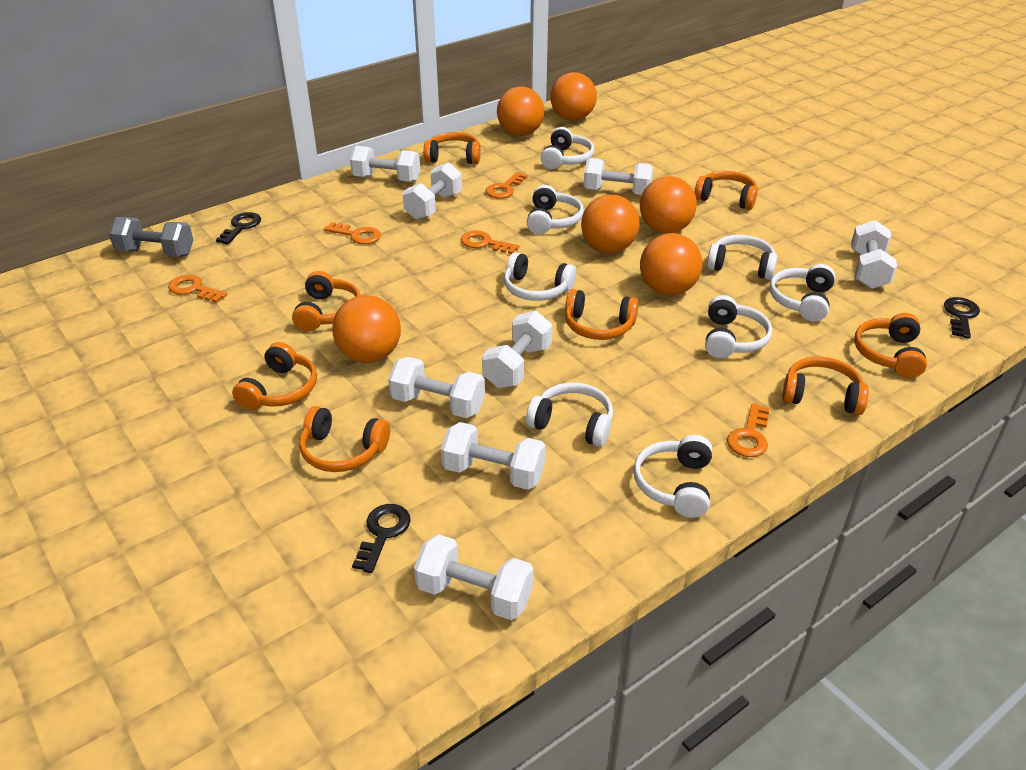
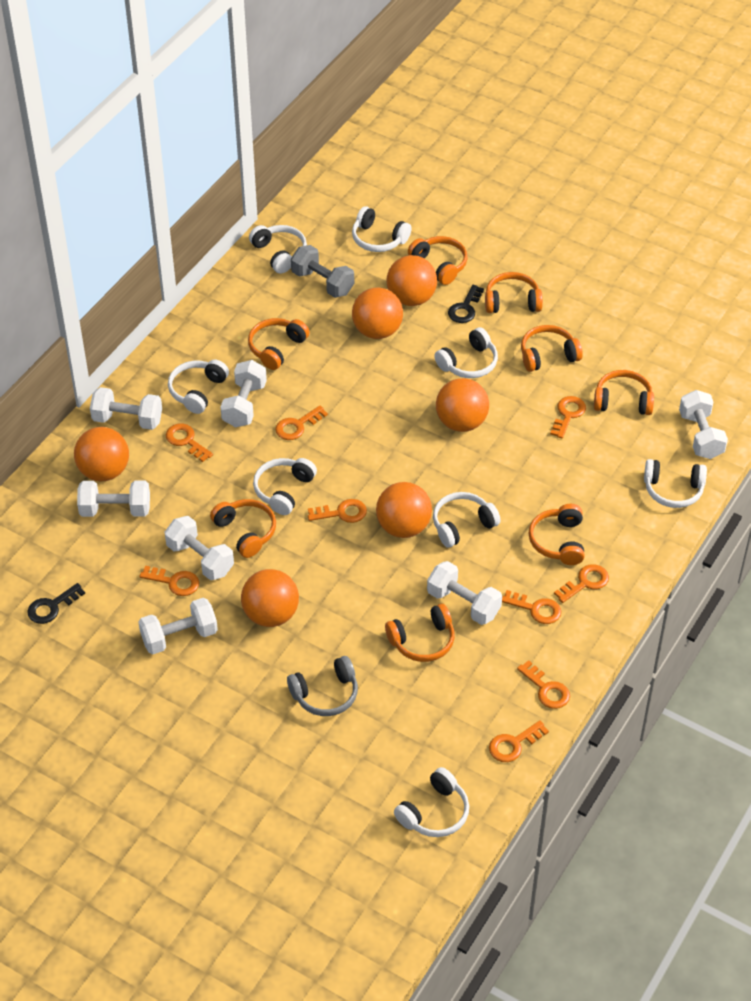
black key: 3 -> 2
grey headphones: 0 -> 1
orange key: 5 -> 9
white dumbbell: 8 -> 7

